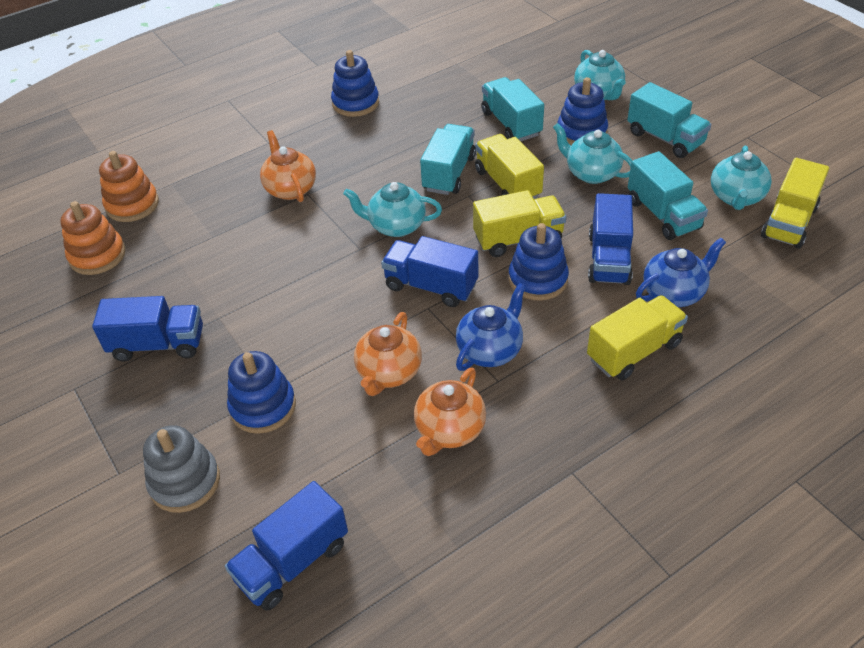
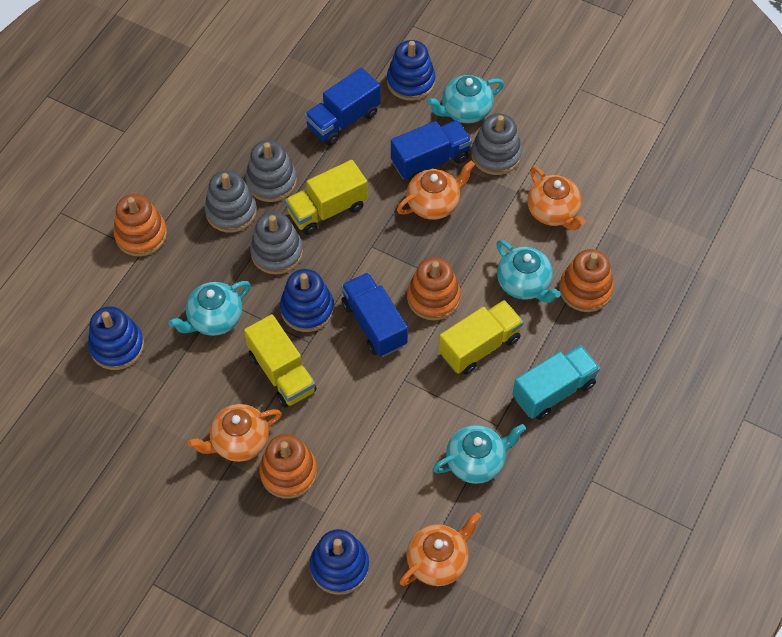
blue teapot: 2 -> 0
blue truck: 4 -> 3
grey stacking toy: 1 -> 4
orange stacking toy: 2 -> 4
orange teapot: 3 -> 4
turquoise truck: 4 -> 1
yellow truck: 4 -> 3

